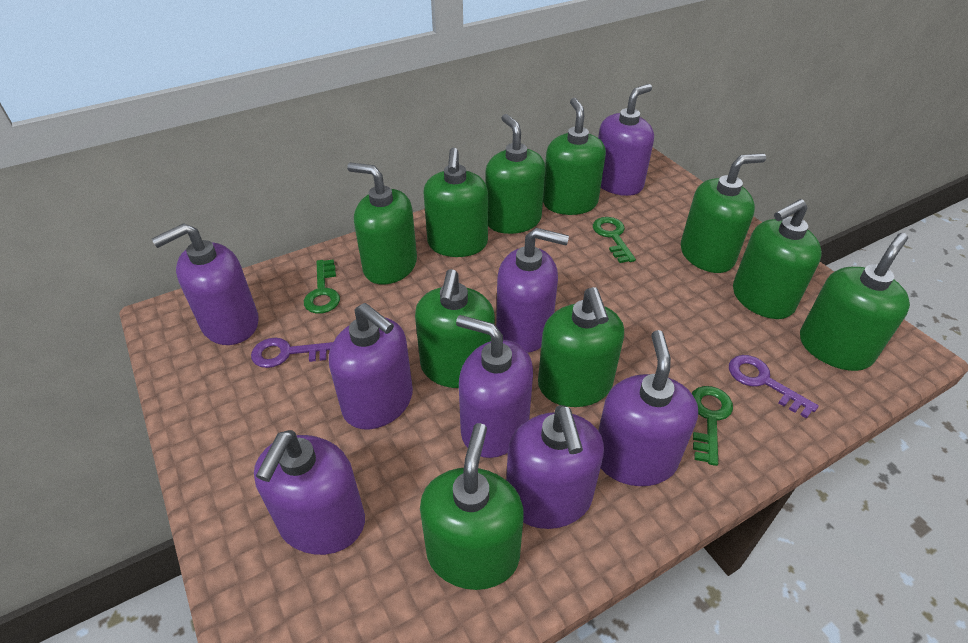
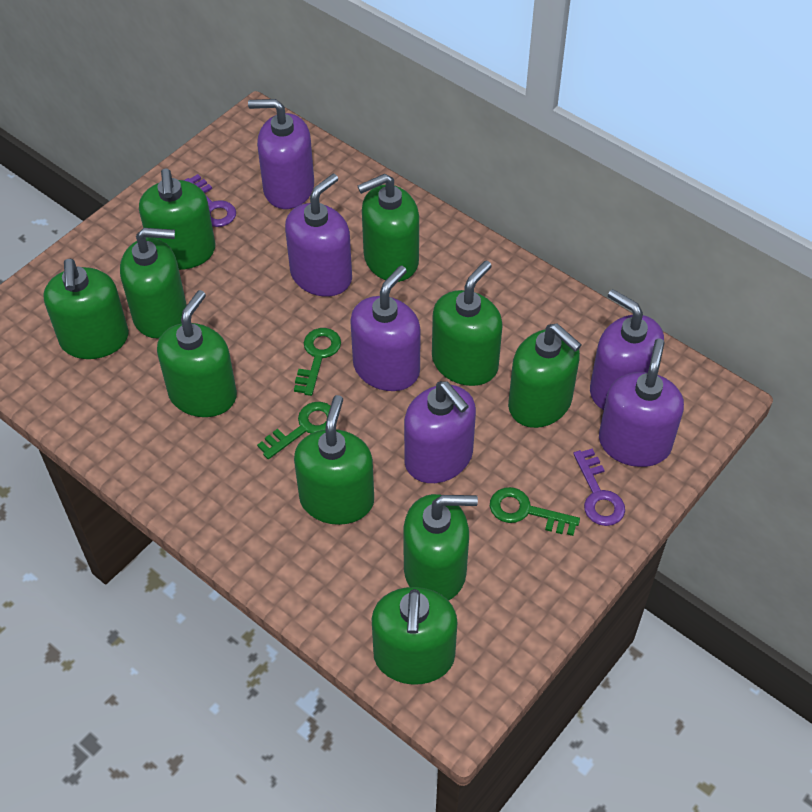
purple soap dispenser: 8 -> 6

